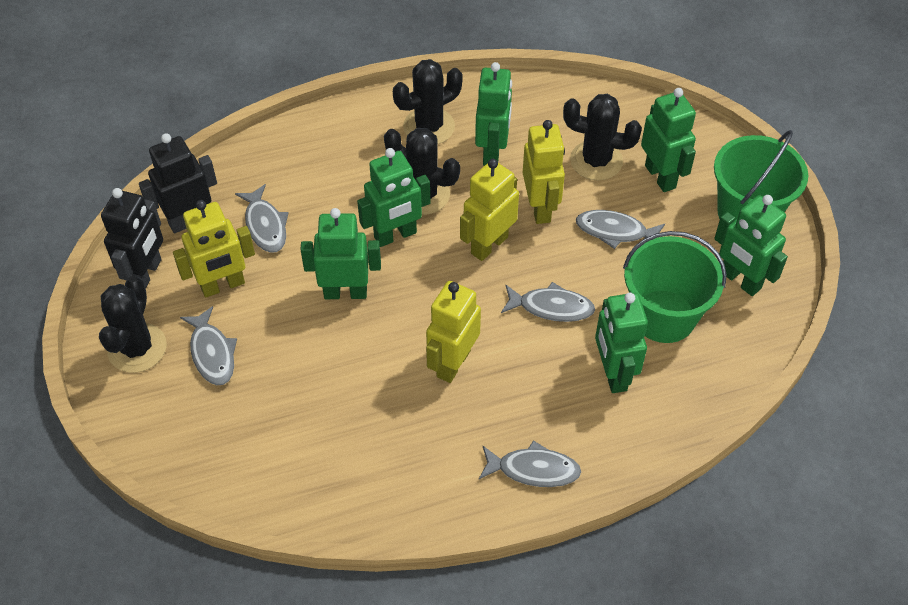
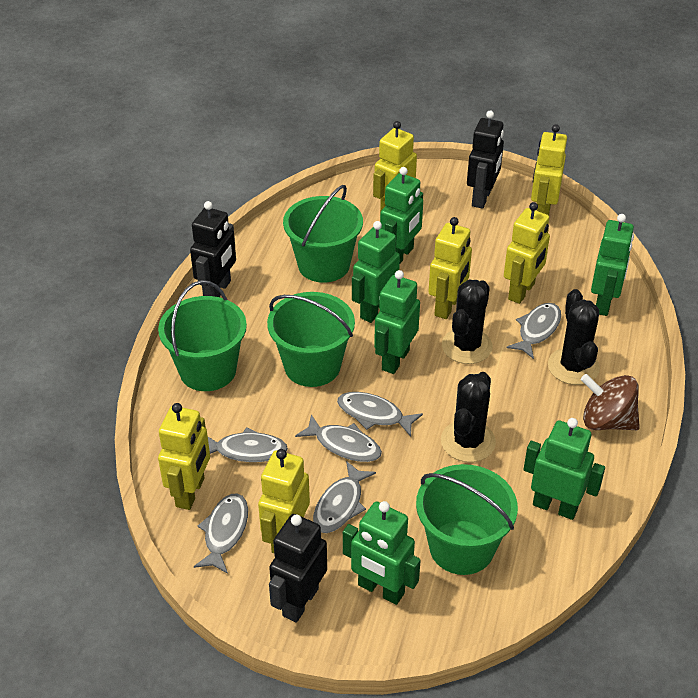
black cactus: 4 -> 3
black robot: 2 -> 3
brown spinning top: 0 -> 1
green bucket: 2 -> 4
grey fish: 5 -> 6
yellow robot: 4 -> 6

